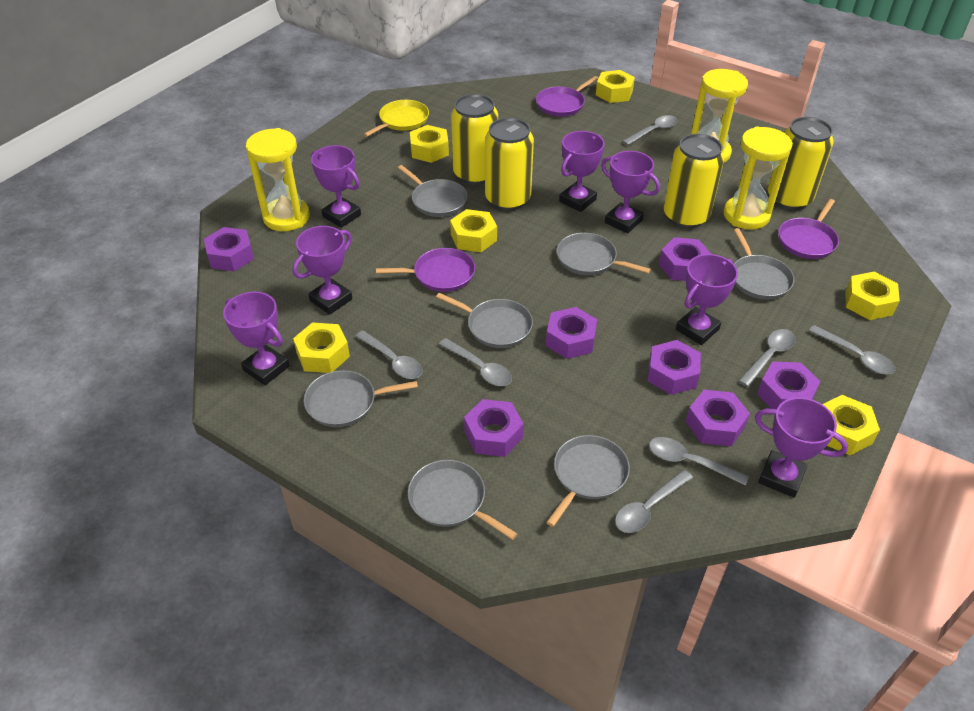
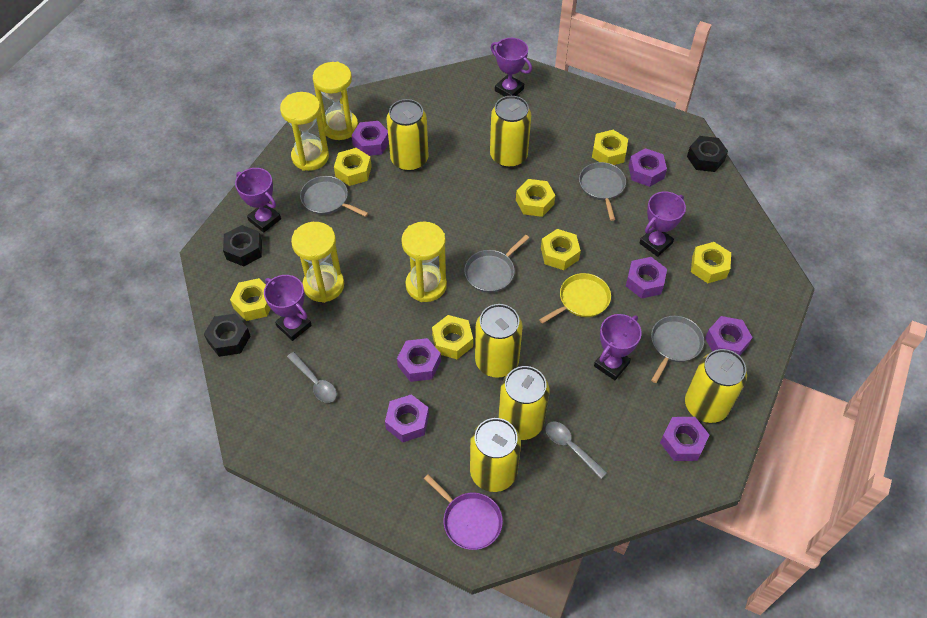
black nut: 0 -> 3
grey pan: 7 -> 4
grey spoon: 7 -> 2
purple pan: 3 -> 1
purple trophy: 7 -> 5
yellow can: 4 -> 6
yellow hourglass: 3 -> 4
yellow nut: 6 -> 7

